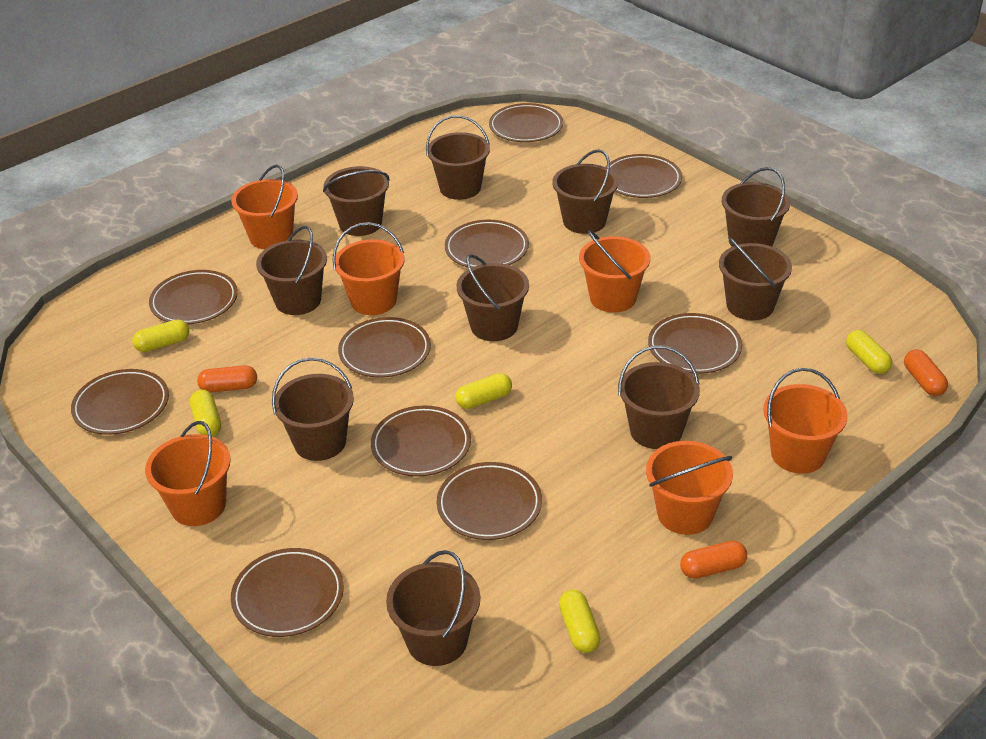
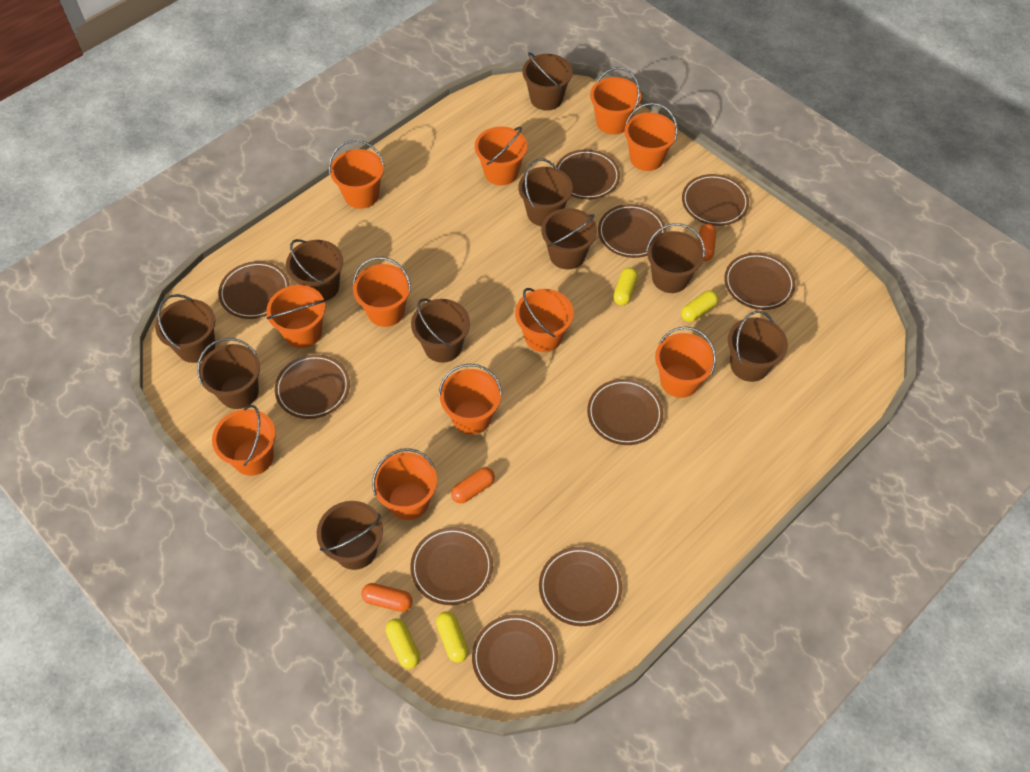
orange bucket: 6 -> 11
yellow capsule: 5 -> 4

